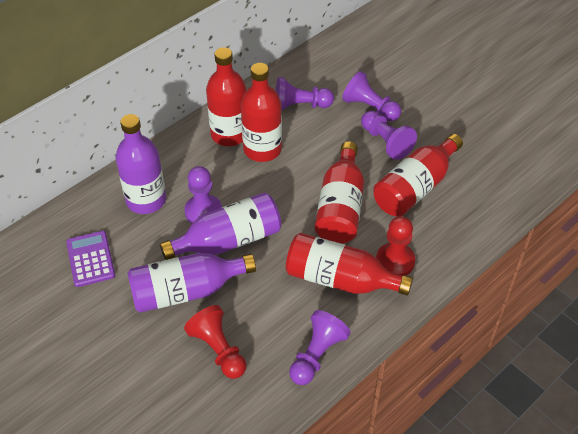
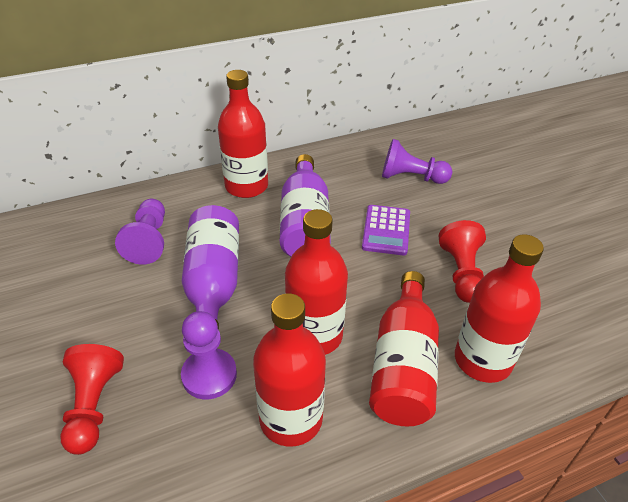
purple bottle: 3 -> 2
purple pawn: 5 -> 3

